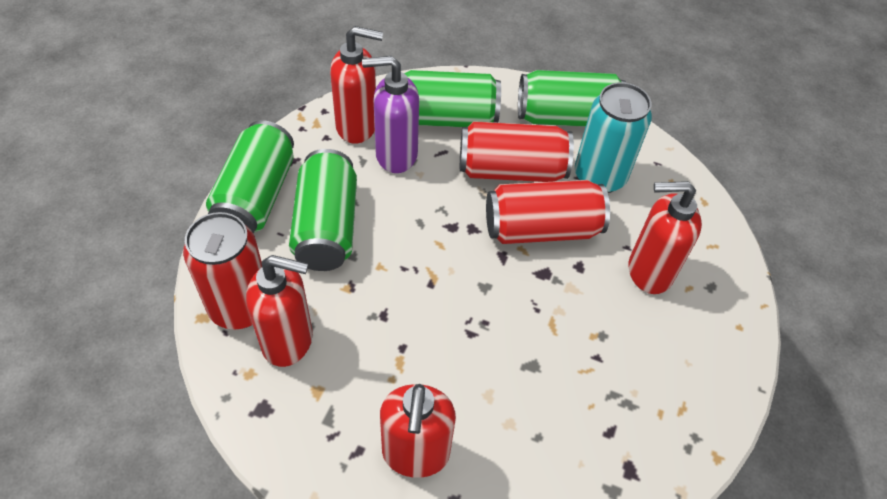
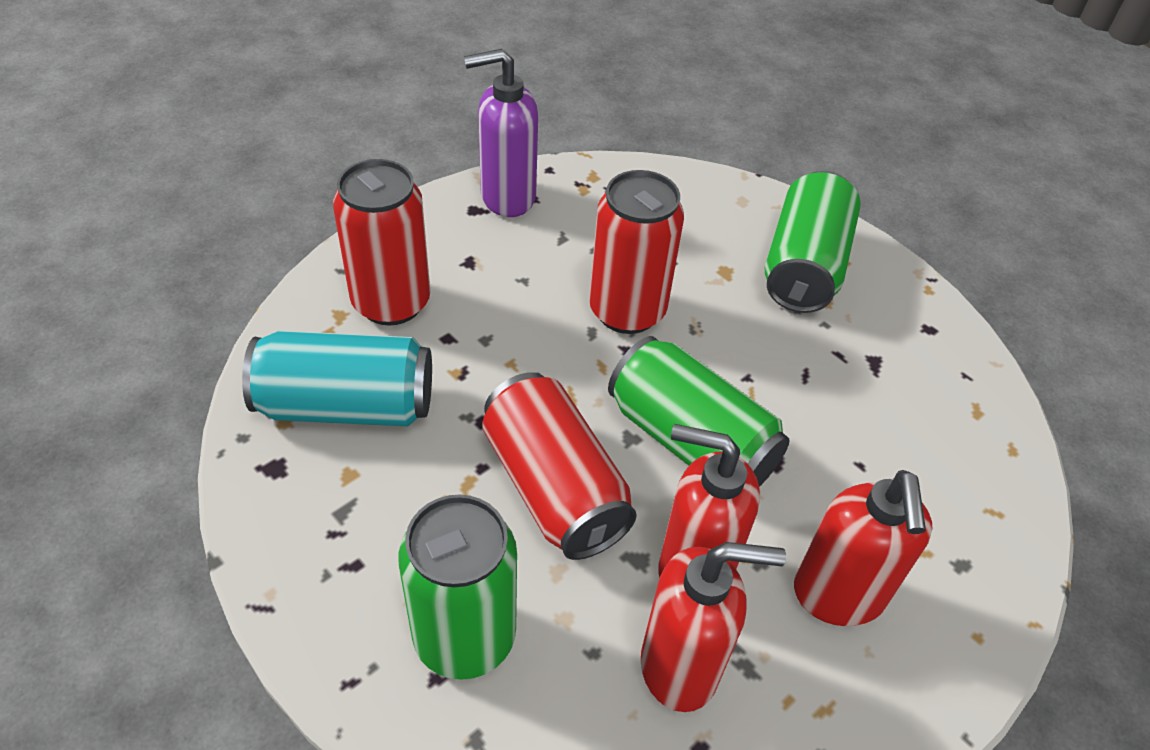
green can: 4 -> 3
red soap dispenser: 4 -> 3

